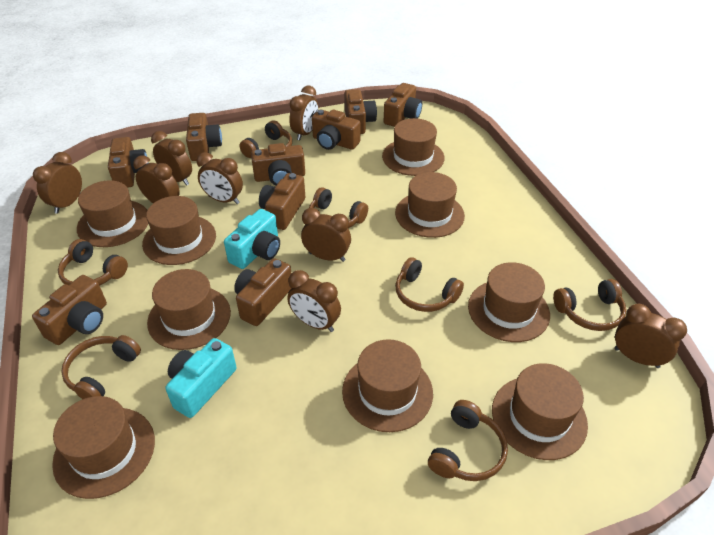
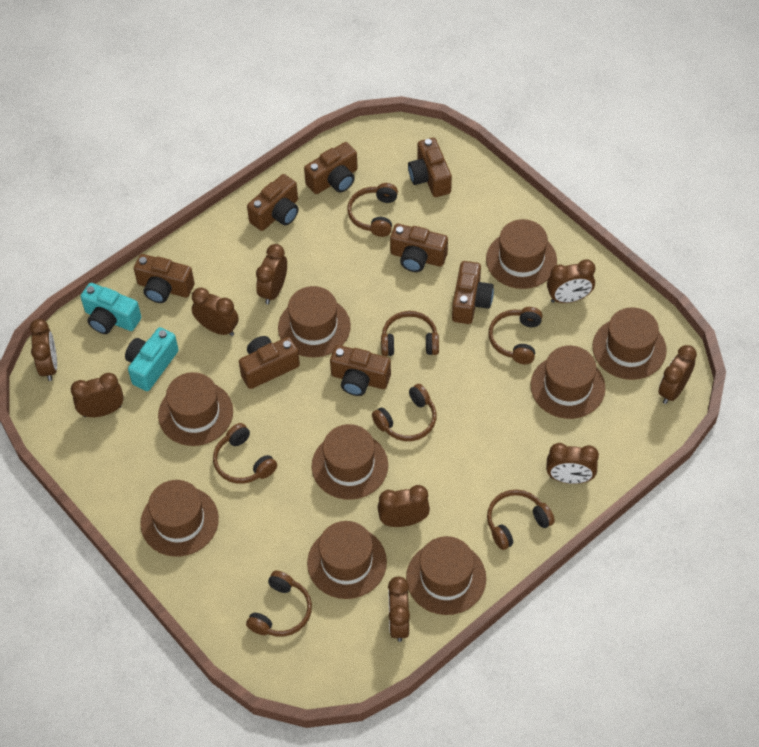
brown camera: 9 -> 8
brown clock: 8 -> 9

